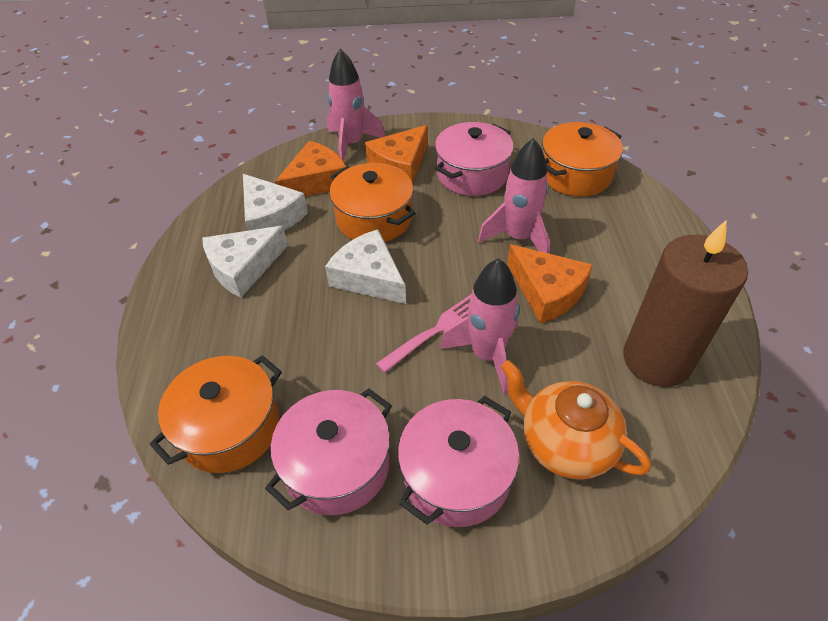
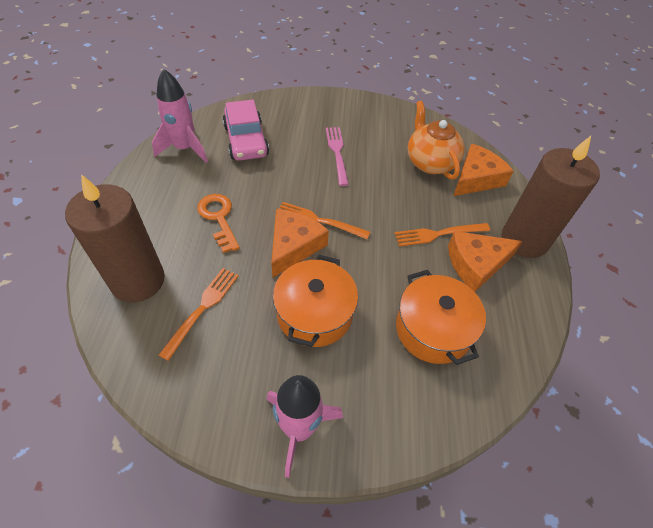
brown candle: 1 -> 2
orange fork: 0 -> 3
orange key: 0 -> 1
orange pot: 3 -> 2
pink car: 0 -> 1
pink pot: 3 -> 0
pink rocket: 3 -> 2
white cheese: 3 -> 0

